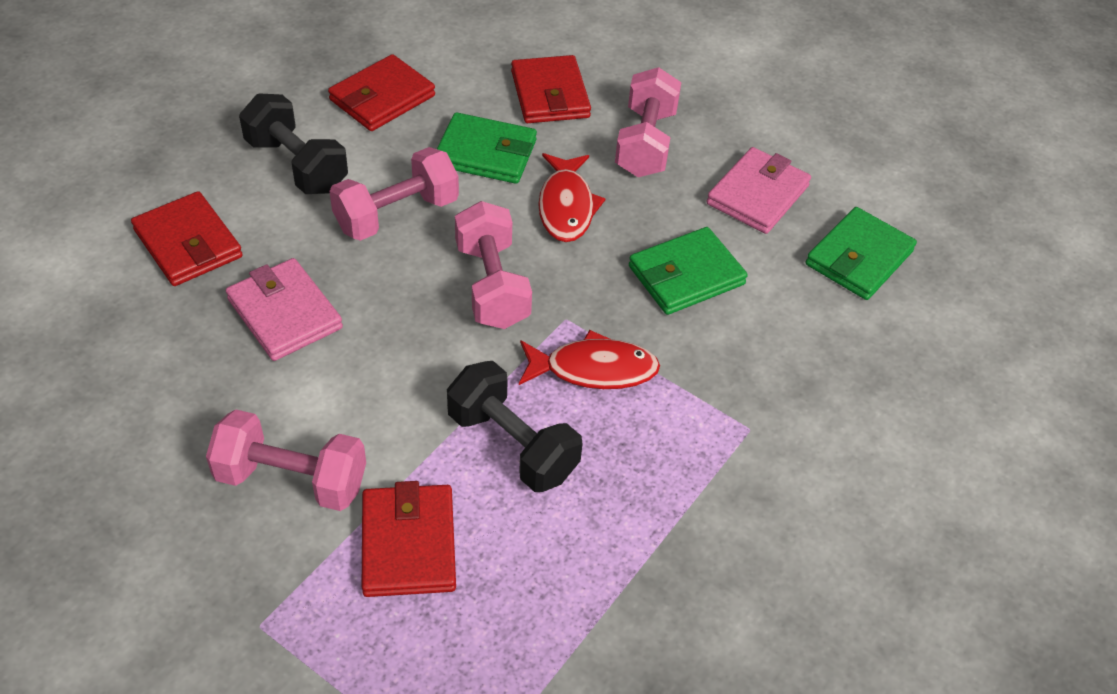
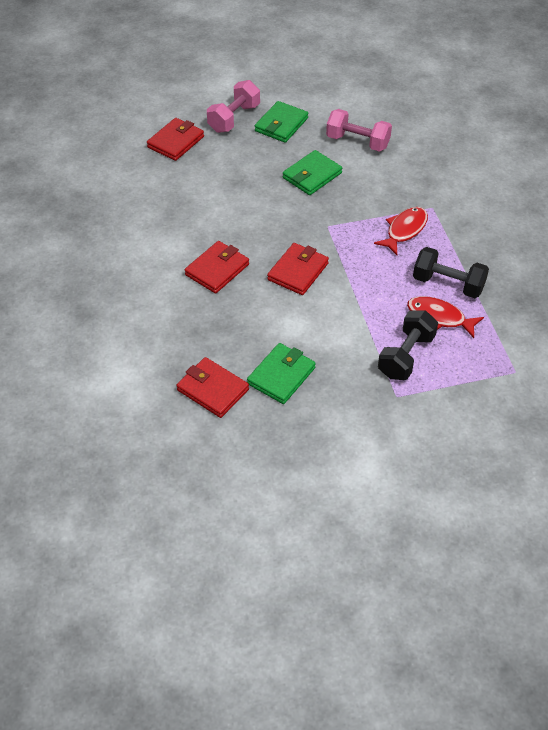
pink dumbbell: 4 -> 2
pink wallet: 2 -> 0

